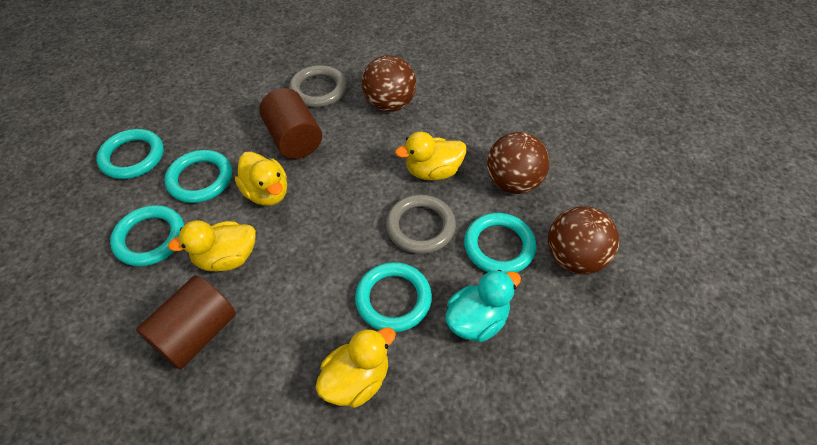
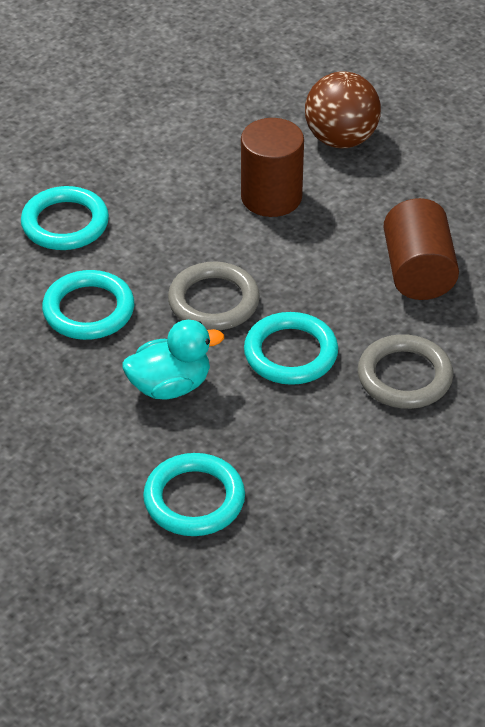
brown ball: 3 -> 1
turquoise ring: 5 -> 4
yellow duck: 4 -> 0

